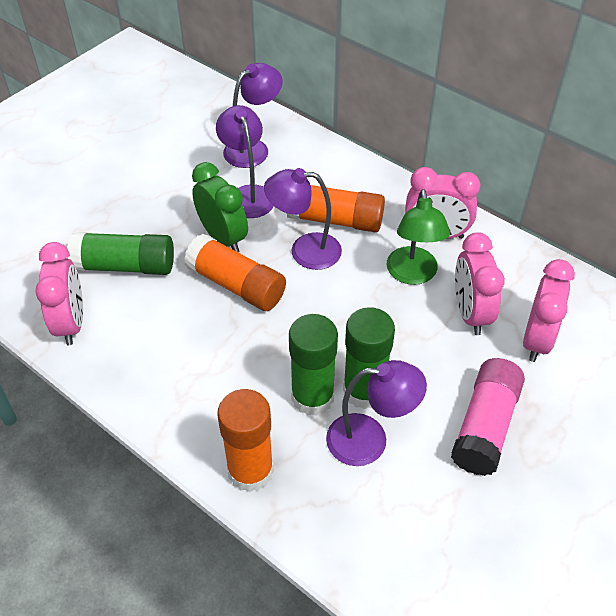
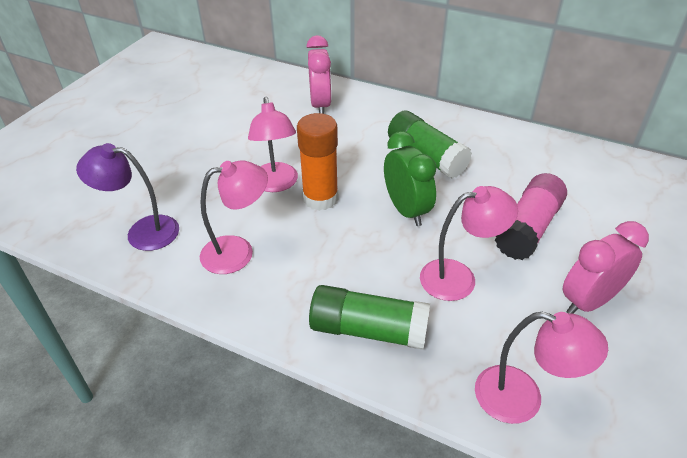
green glue stick: 3 -> 2
green lamp: 1 -> 0
orange glue stick: 3 -> 1
pink clock: 4 -> 2
pink lamp: 0 -> 4
purple lamp: 4 -> 1

